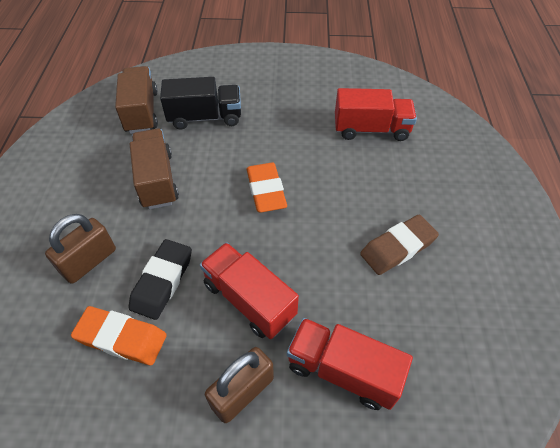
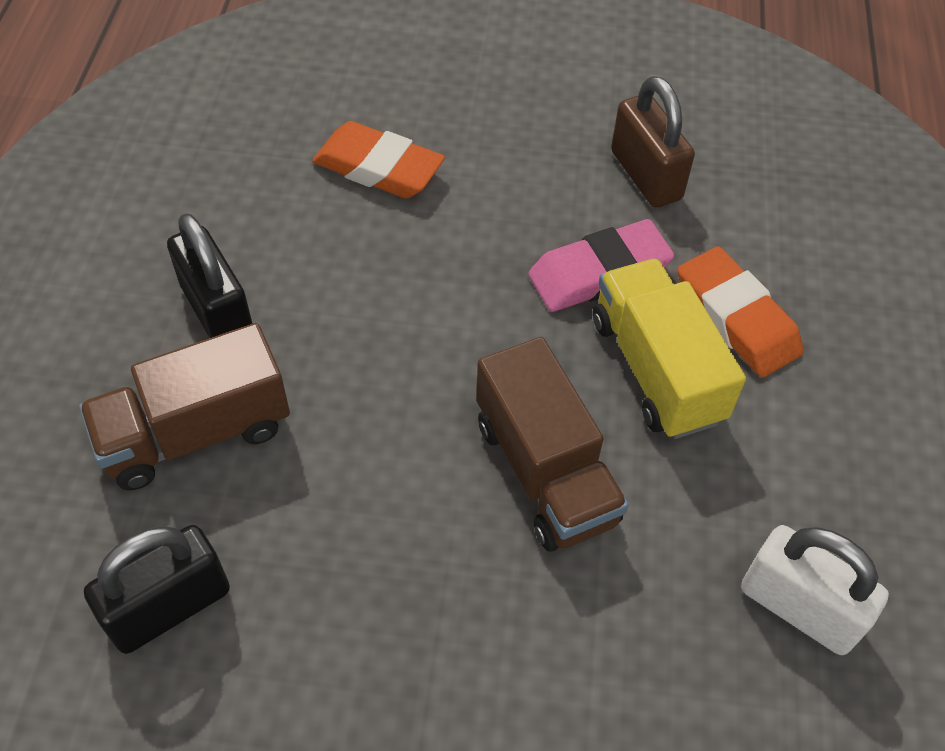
black eraser: 1 -> 0
black padlock: 0 -> 2
black truck: 1 -> 0
brown eraser: 1 -> 0
brown padlock: 2 -> 1
pink eraser: 0 -> 1
red truck: 3 -> 0
white padlock: 0 -> 1
yellow truck: 0 -> 1

